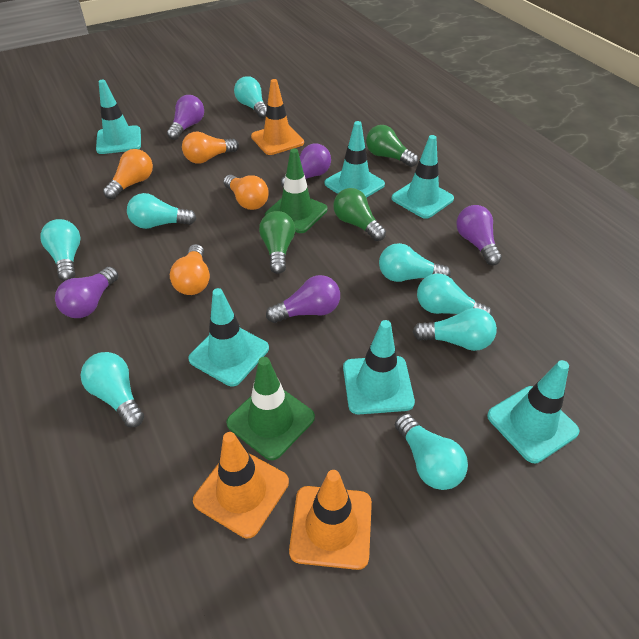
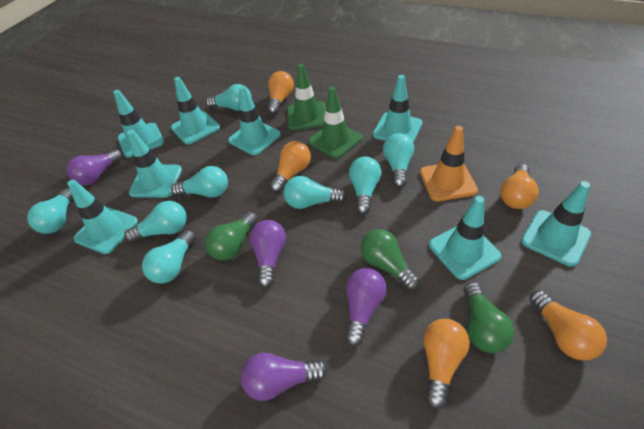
orange light bulb: 4 -> 5
orange traffic cone: 3 -> 1
purple light bulb: 5 -> 4
turquoise traffic cone: 6 -> 8

